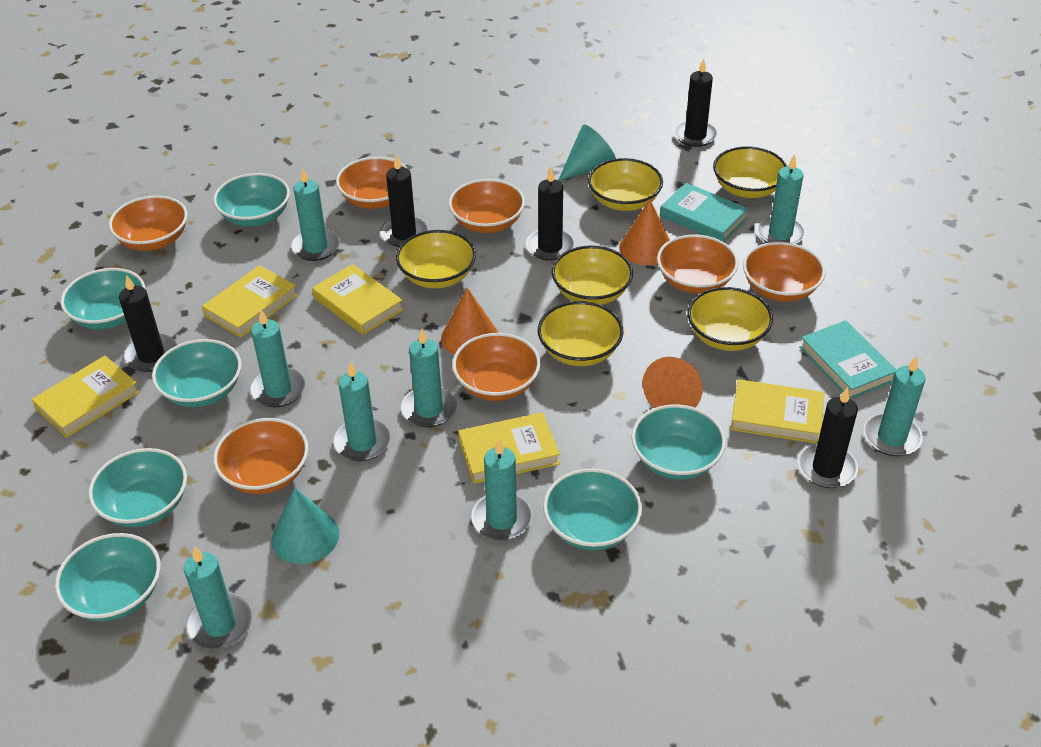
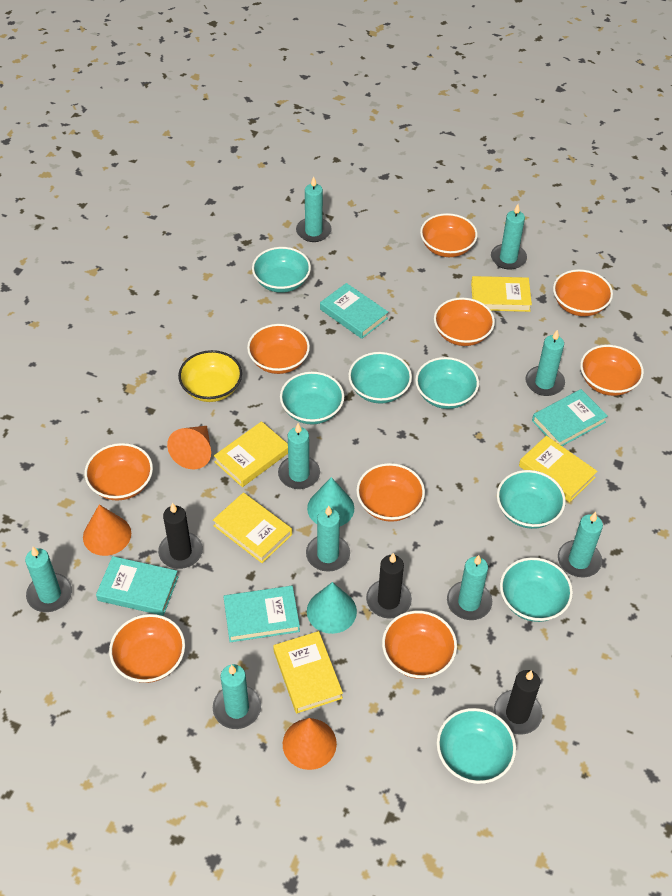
black candle: 5 -> 3
orange bowl: 7 -> 9
turquoise book: 2 -> 4
turquoise candle: 8 -> 9
yellow bowl: 6 -> 1

